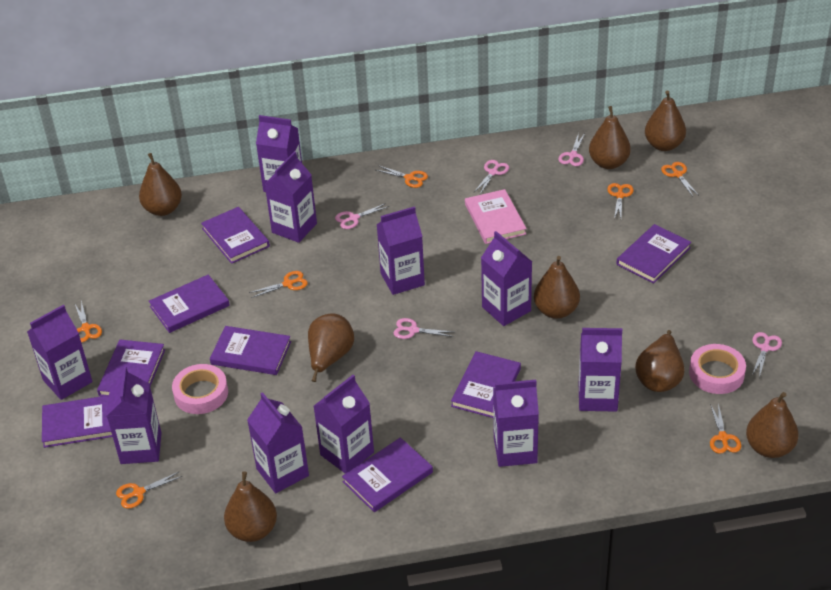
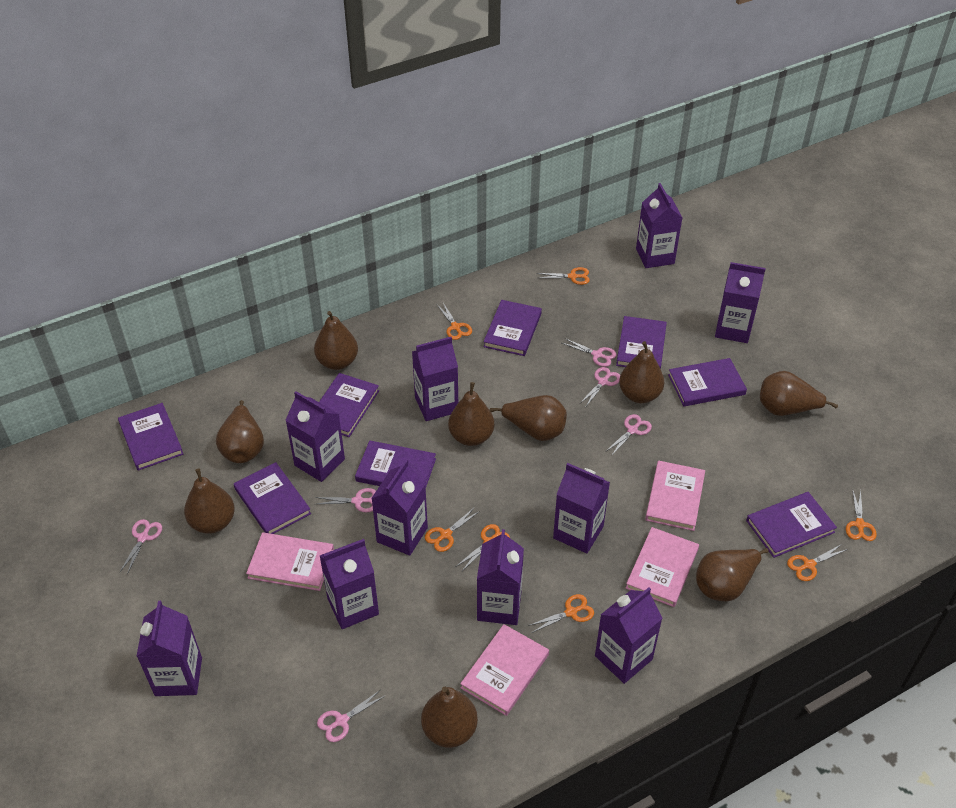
brown pear: 8 -> 9
pink book: 1 -> 4
pink scissors: 5 -> 6
pink tape: 2 -> 0

